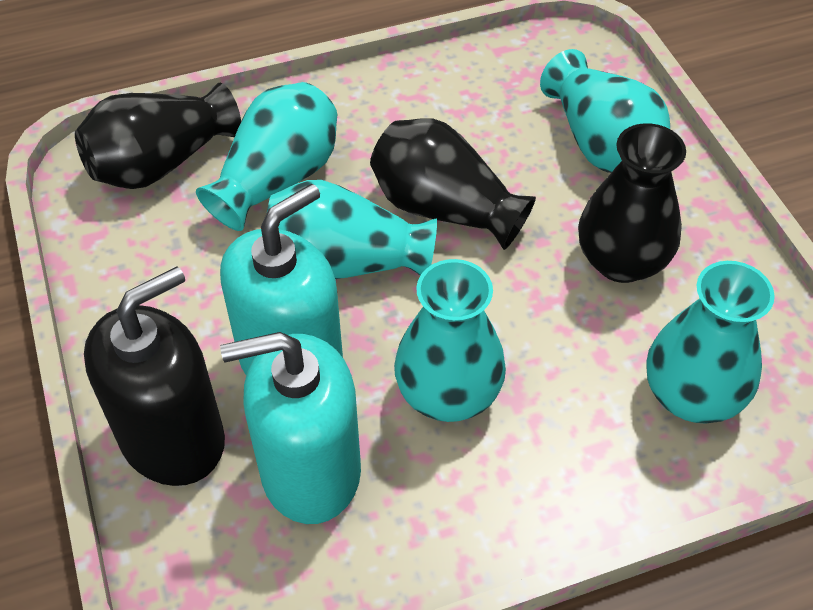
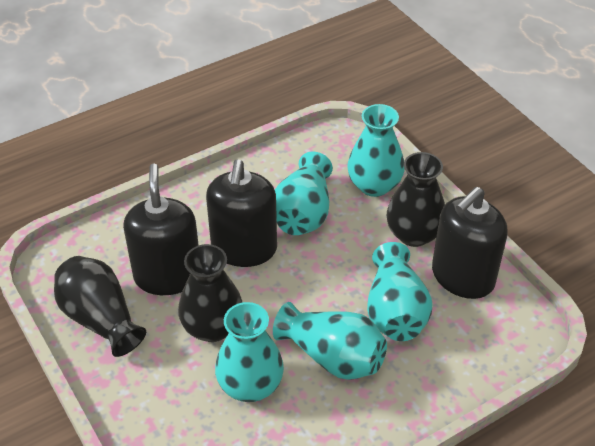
black soap dispenser: 1 -> 3
turquoise soap dispenser: 2 -> 0

